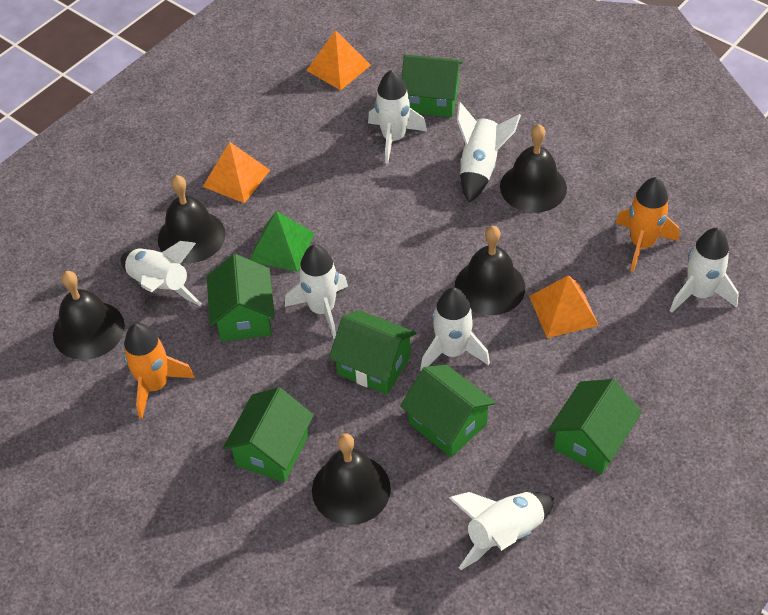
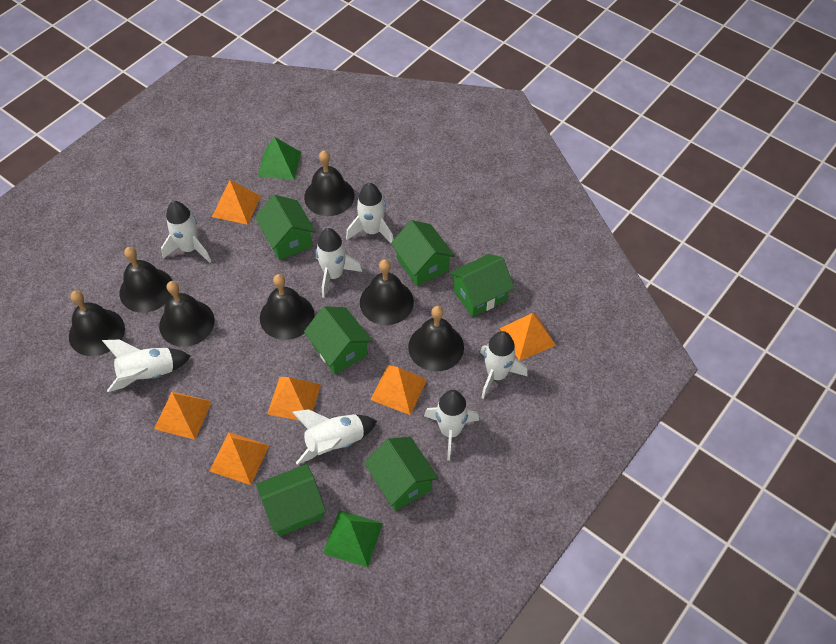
black bell: 5 -> 7
green pyramid: 1 -> 2
orange pyramid: 3 -> 6
orange rocket: 2 -> 0

